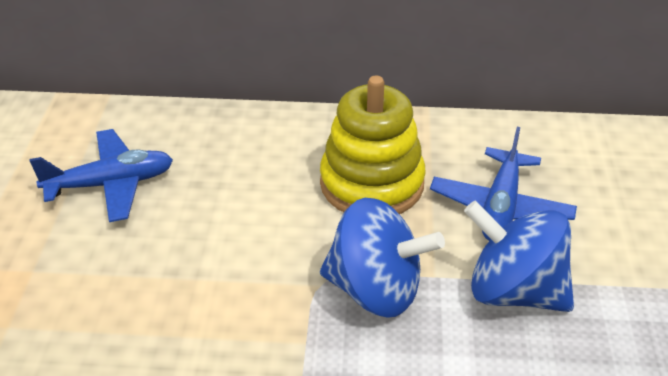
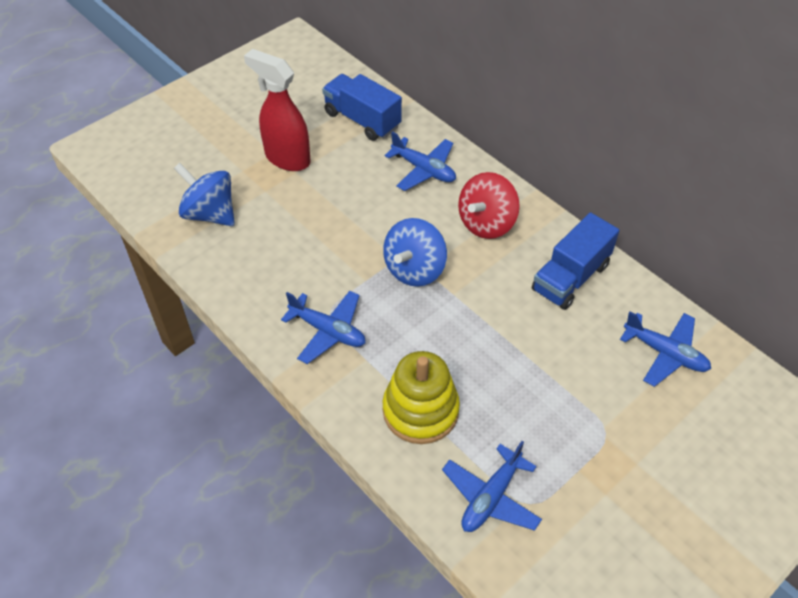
blue plane: 2 -> 4
blue truck: 0 -> 2
red spinning top: 0 -> 1
red spray bottle: 0 -> 1

